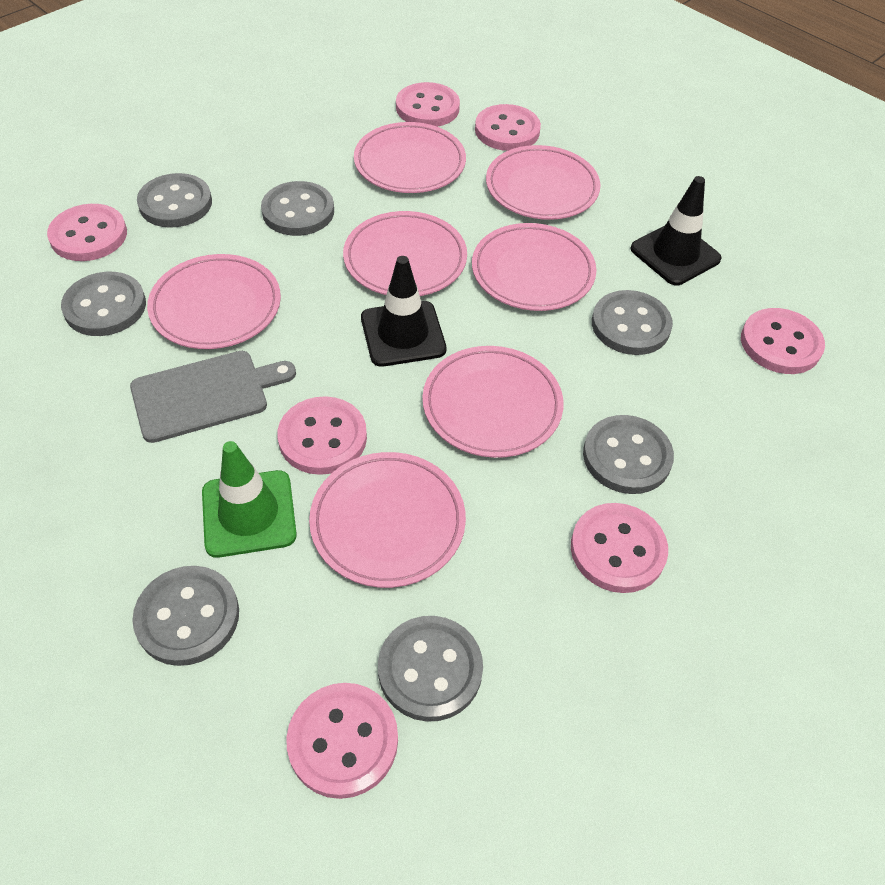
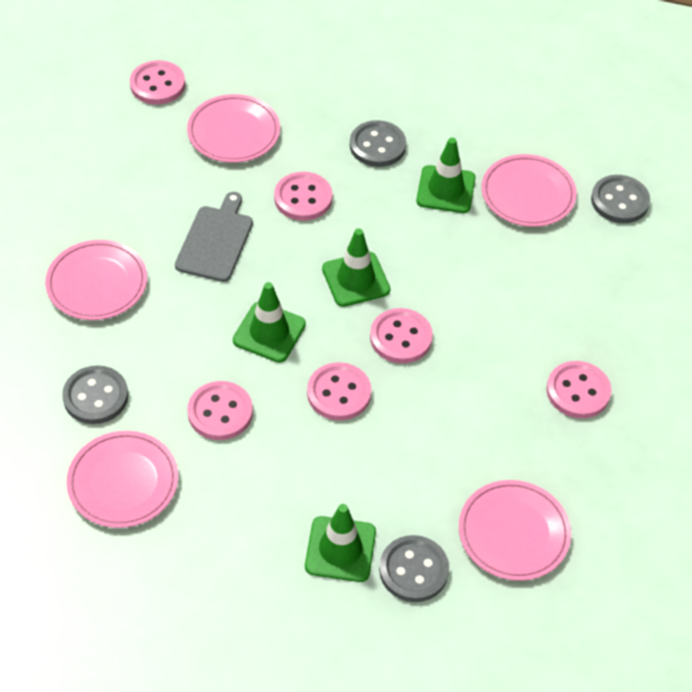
black traffic cone: 2 -> 0
green traffic cone: 1 -> 4
grey button: 7 -> 4
pink button: 7 -> 6
pink plate: 7 -> 5

